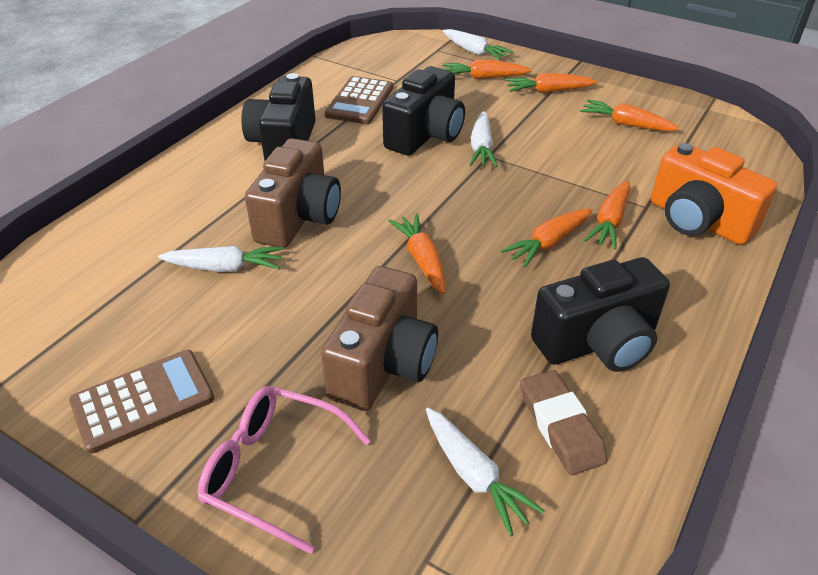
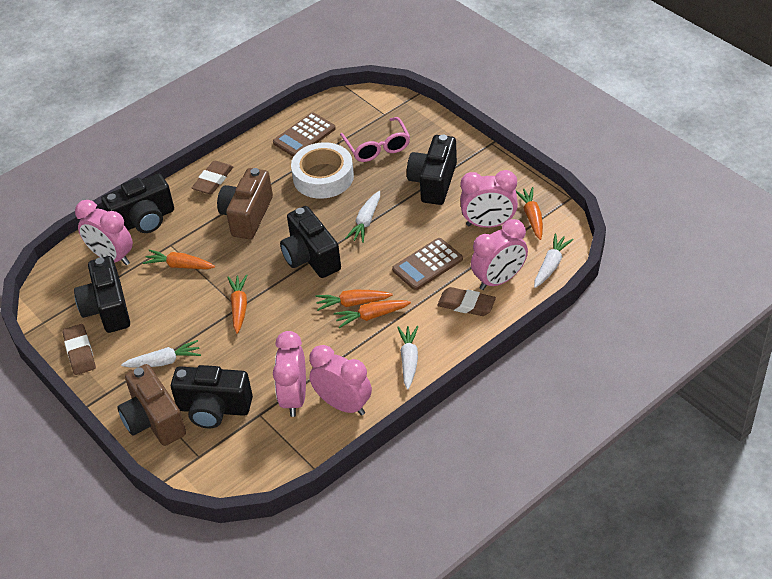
black camera: 3 -> 5
brown eraser: 1 -> 3
orange camera: 1 -> 0
orange carrot: 6 -> 5
pink clock: 0 -> 5
white tape: 0 -> 1

